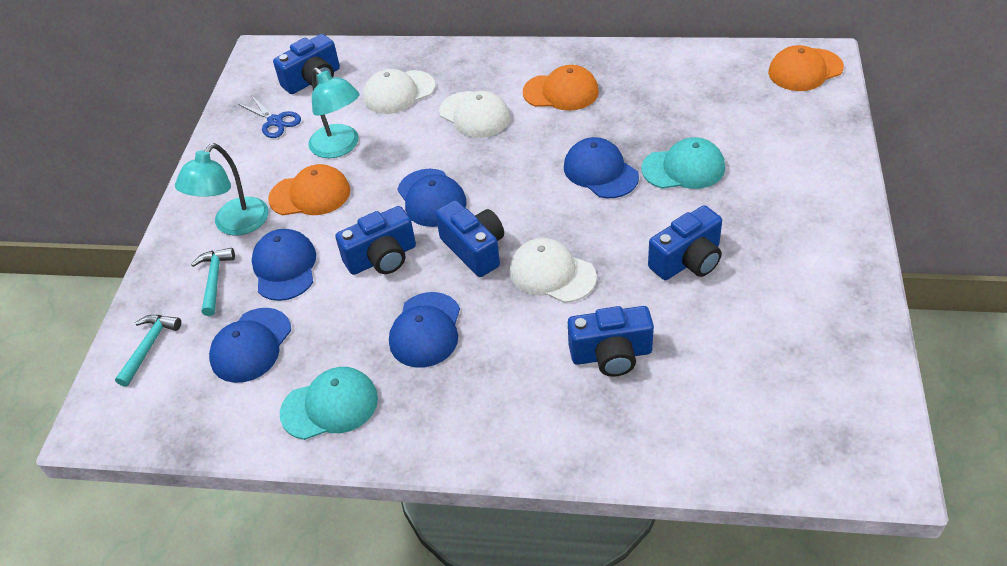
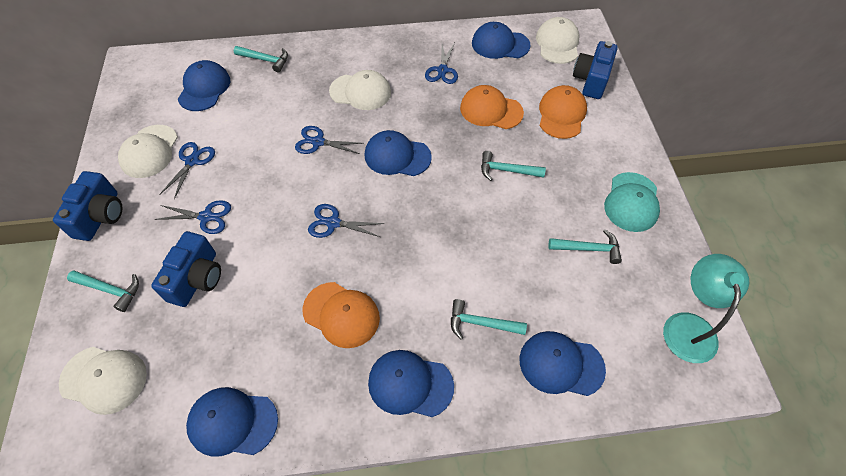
blue camera: 5 -> 3
blue cap: 5 -> 6
blue scissors: 1 -> 5
turquoise cap: 2 -> 1
turquoise hammer: 2 -> 5
turquoise lamp: 2 -> 1
white cap: 3 -> 4

